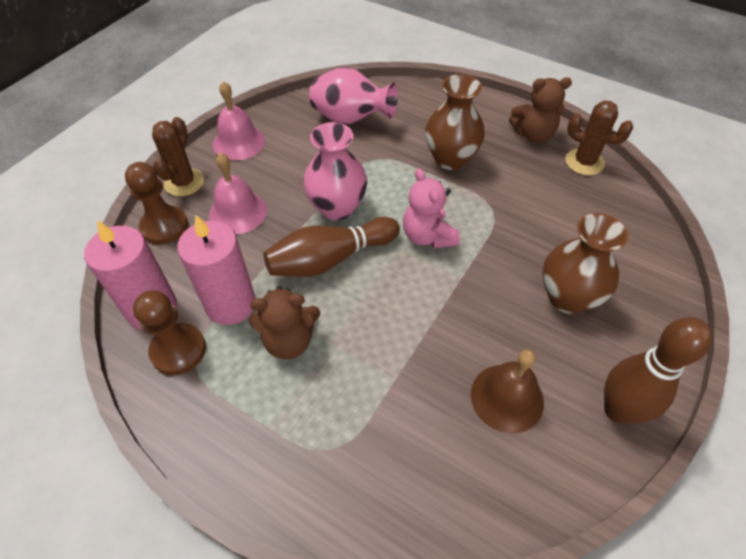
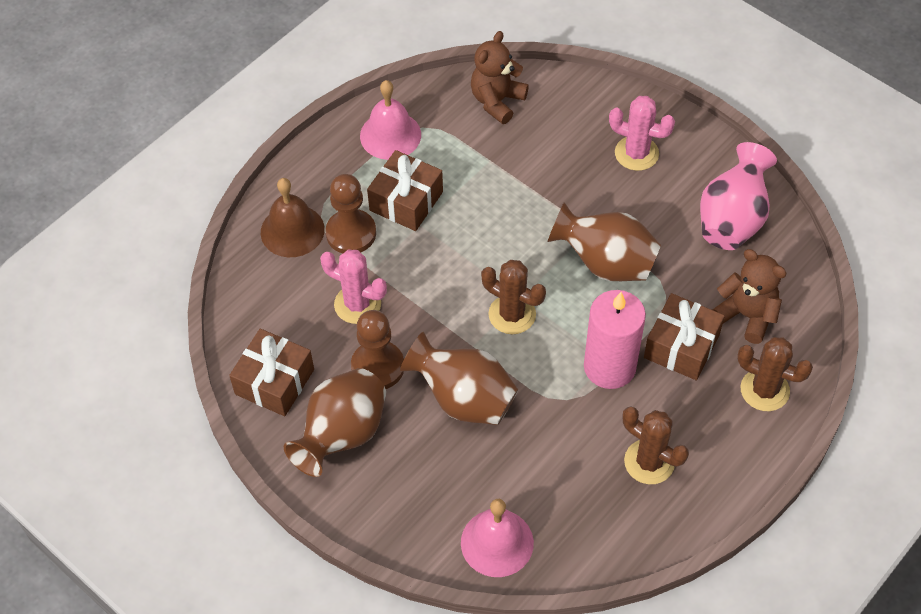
brown bowling pin: 2 -> 0
brown cactus: 2 -> 3
brown gift: 0 -> 3
brown vase: 2 -> 3
pink cactus: 0 -> 2
pink candle: 2 -> 1
pink teddy bear: 1 -> 0
pink vase: 2 -> 1

